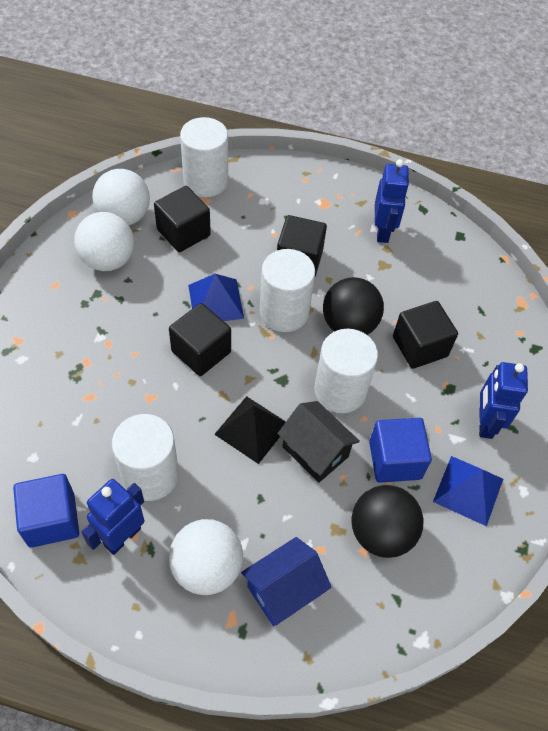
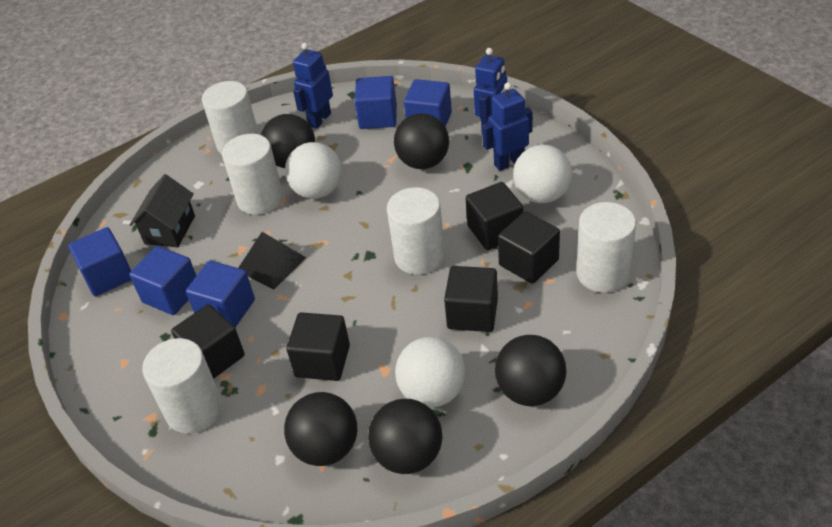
black ball: 2 -> 5
black cube: 4 -> 5
blue cube: 2 -> 5
blue house: 1 -> 0
blue pyramid: 2 -> 0
white cylinder: 4 -> 5

